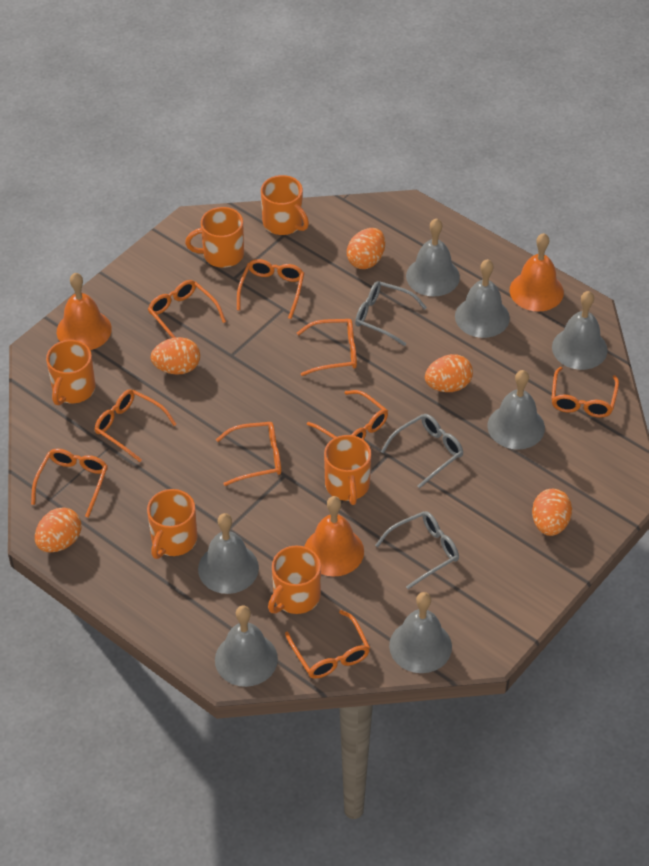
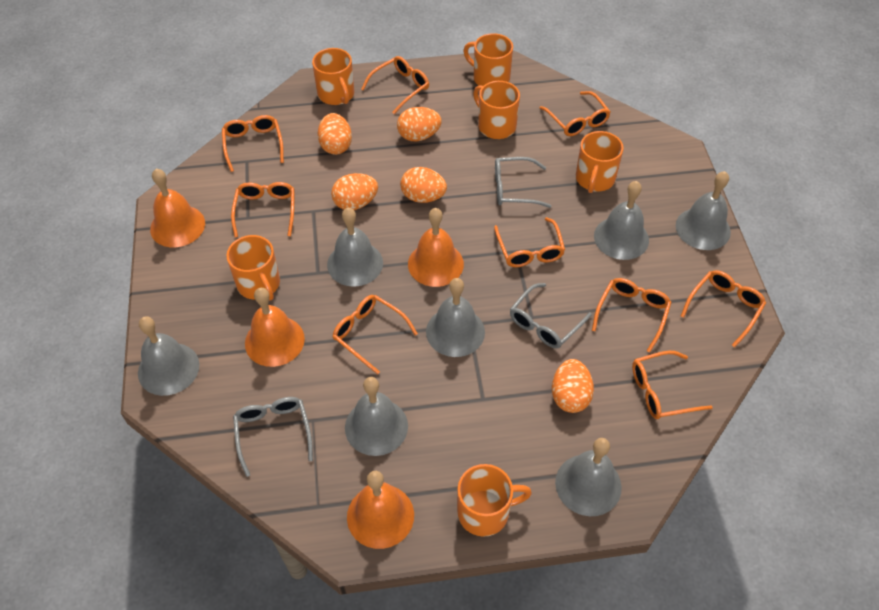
orange bell: 3 -> 4

